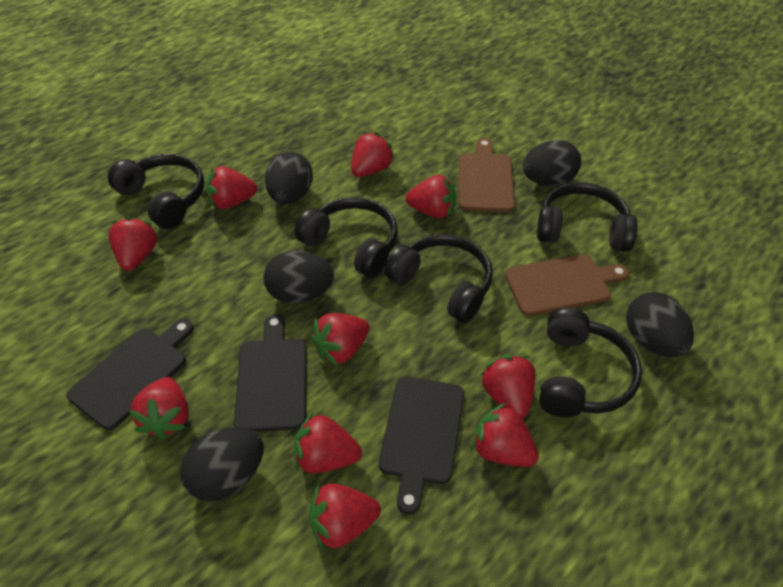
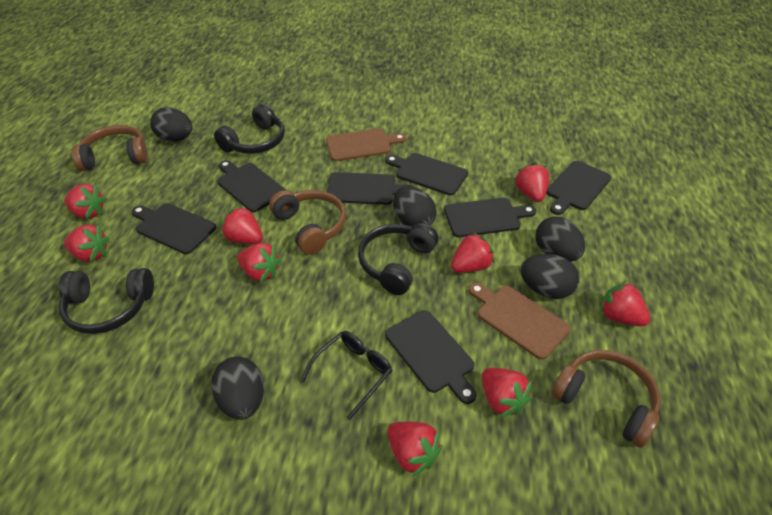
black cutting board: 3 -> 7
black glasses: 0 -> 1
black headphones: 5 -> 3
brown headphones: 0 -> 3
red strawberry: 10 -> 9

